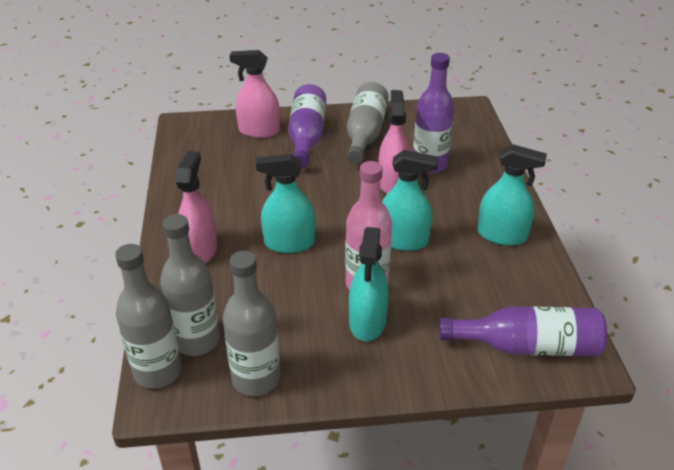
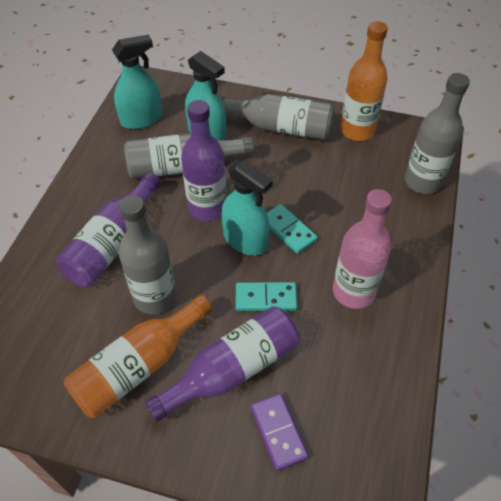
orange bottle: 0 -> 2
pink spray bottle: 3 -> 0
purple domino: 0 -> 1
turquoise domino: 0 -> 2
turquoise spray bottle: 4 -> 3

